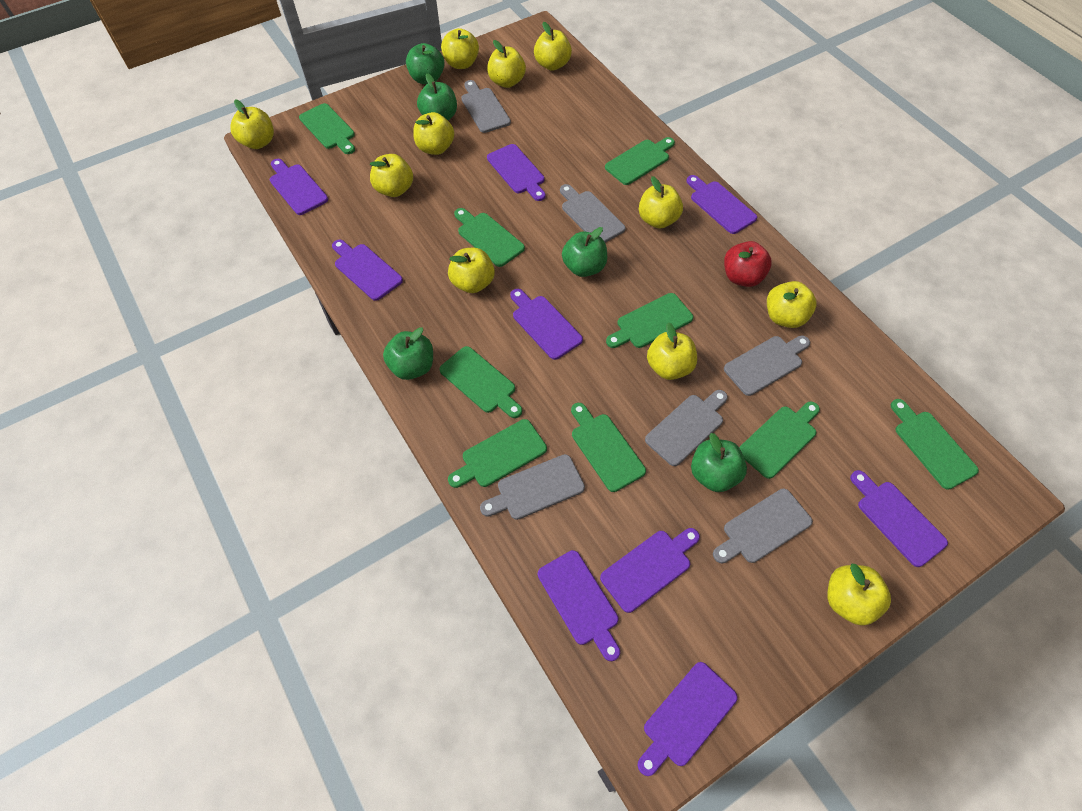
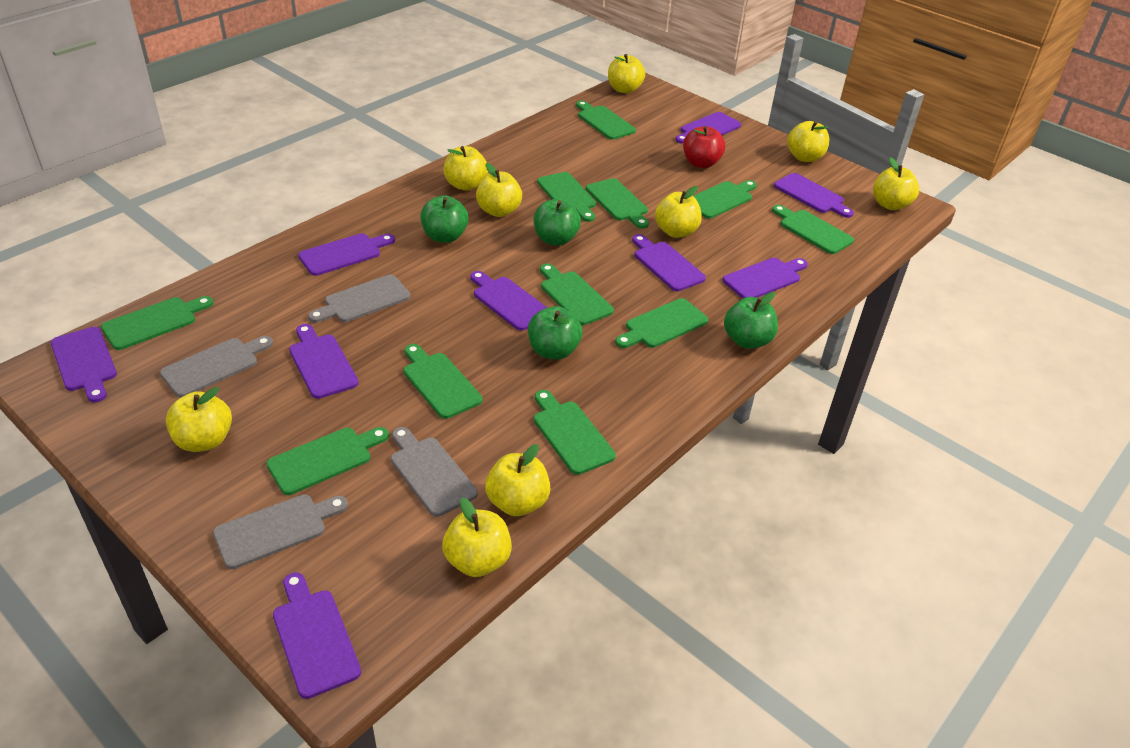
green apple: 5 -> 4
green cutting board: 9 -> 11
grey cutting board: 6 -> 4
yellow apple: 11 -> 9

